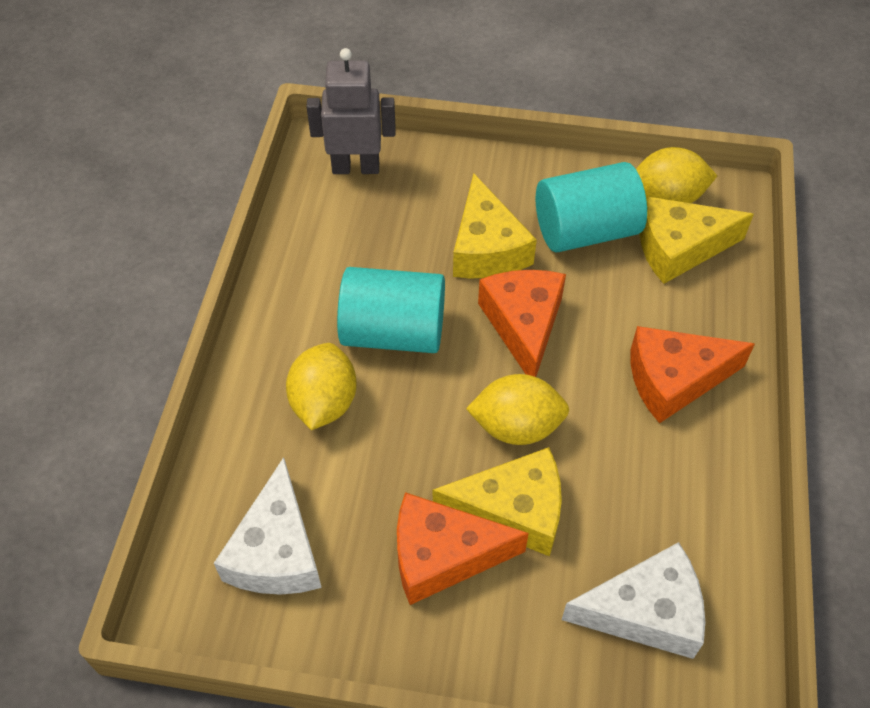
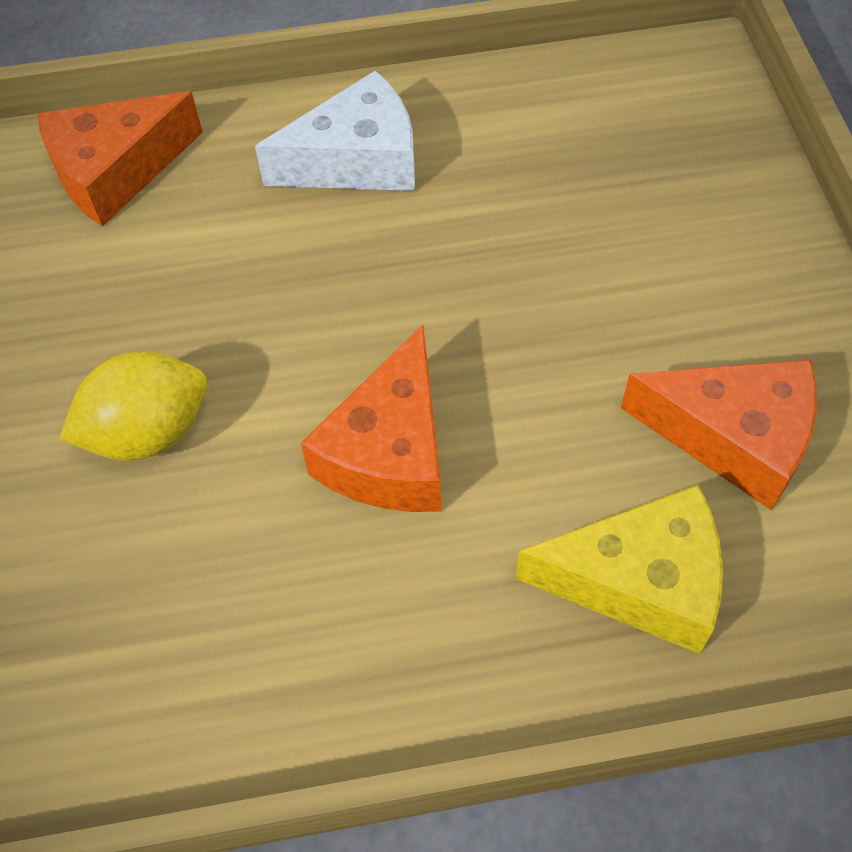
grey robot: 1 -> 0
turquoise cylinder: 2 -> 0
white cheese: 2 -> 1
yellow cheese: 3 -> 1
yellow lemon: 3 -> 1

